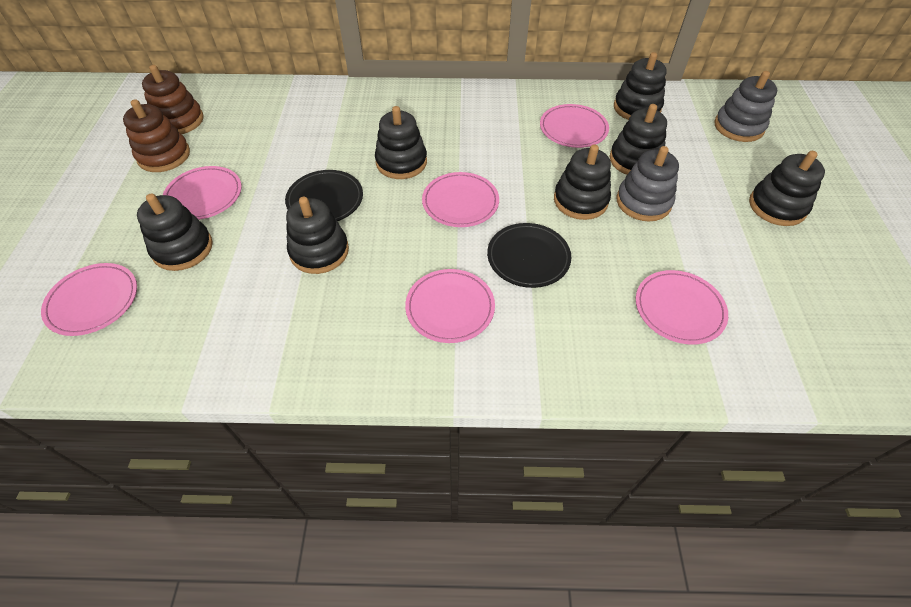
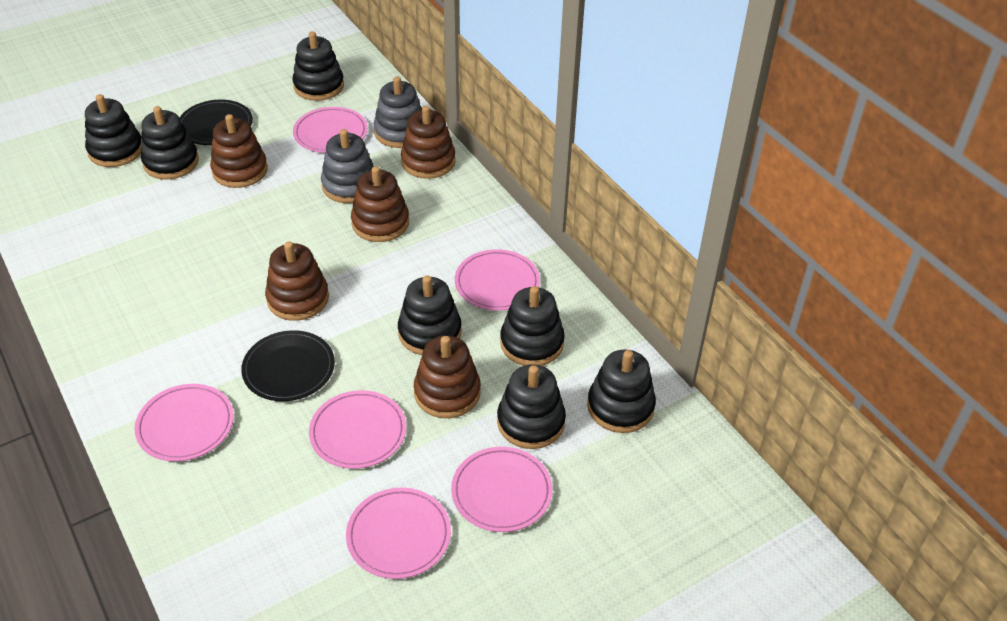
brown stacking toy: 2 -> 5

